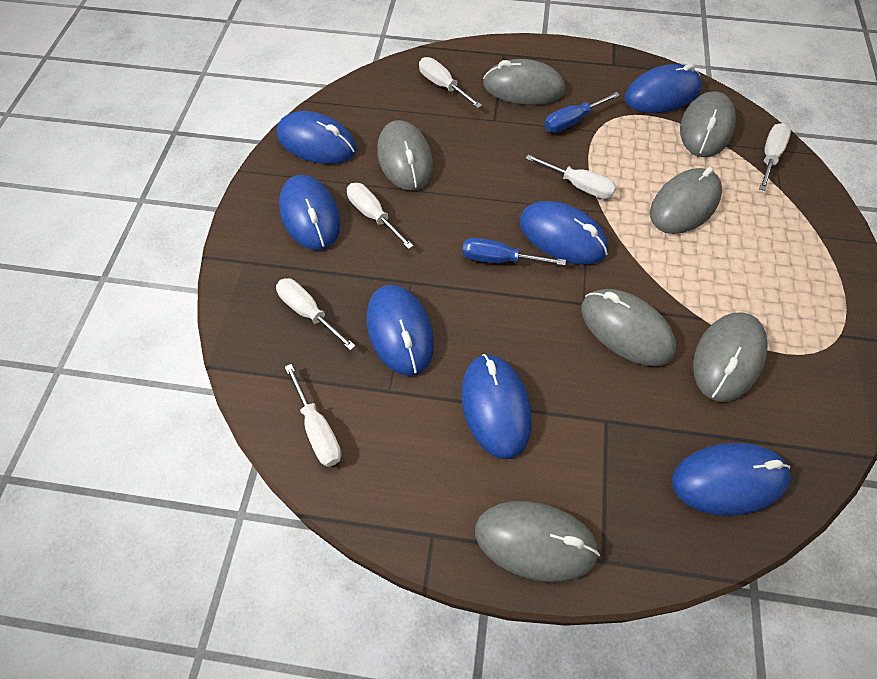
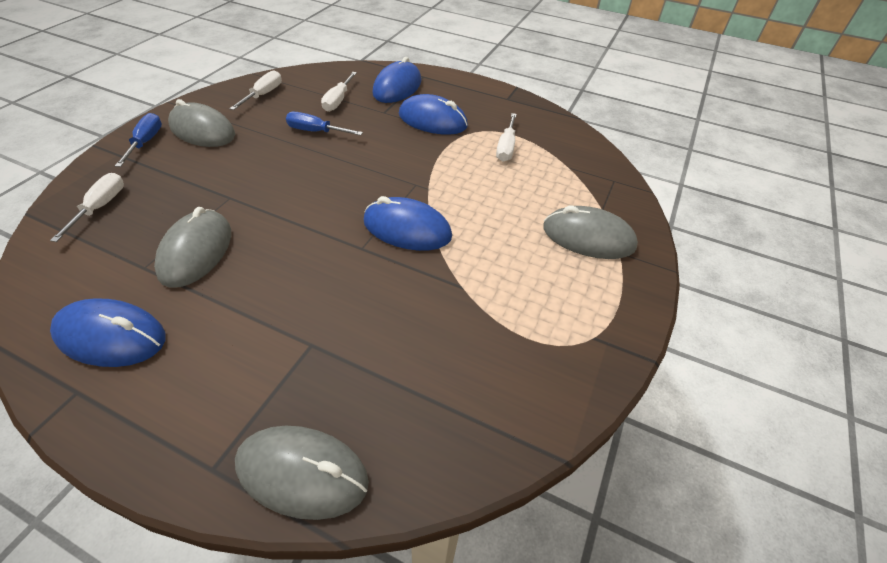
blue mouse: 7 -> 4
grey mouse: 7 -> 4
white screwdriver: 6 -> 4

